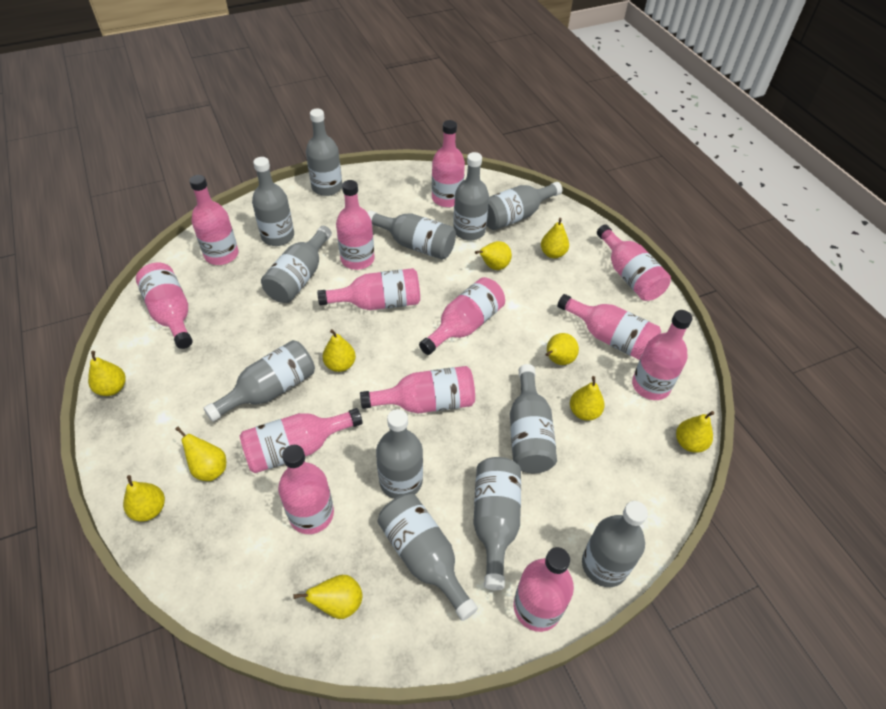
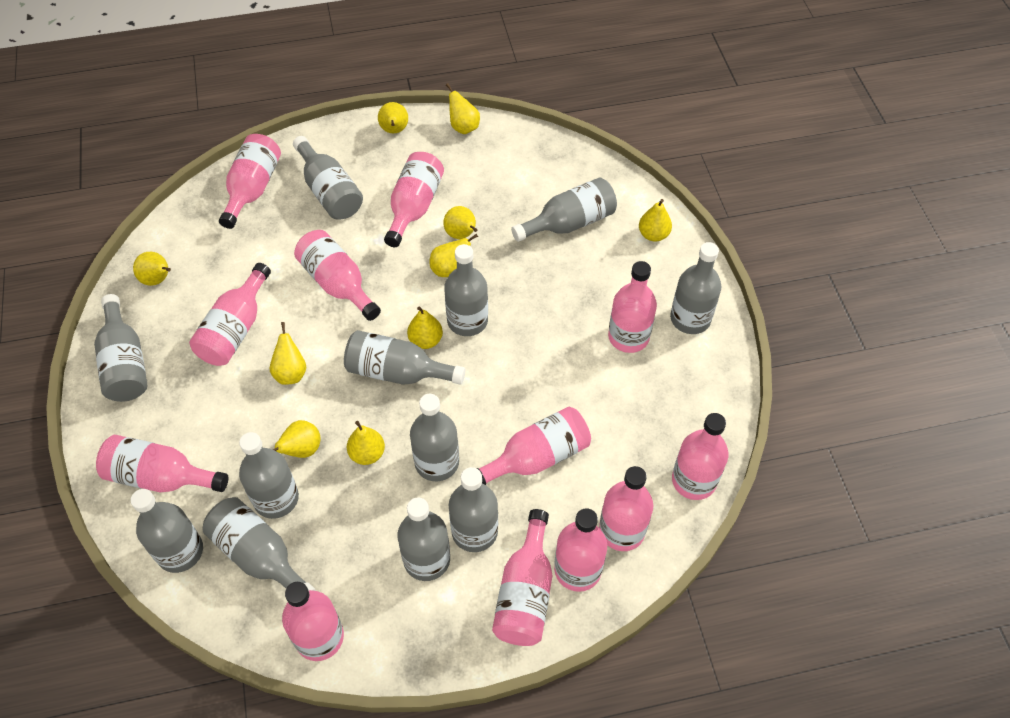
pink bottle: 13 -> 12

